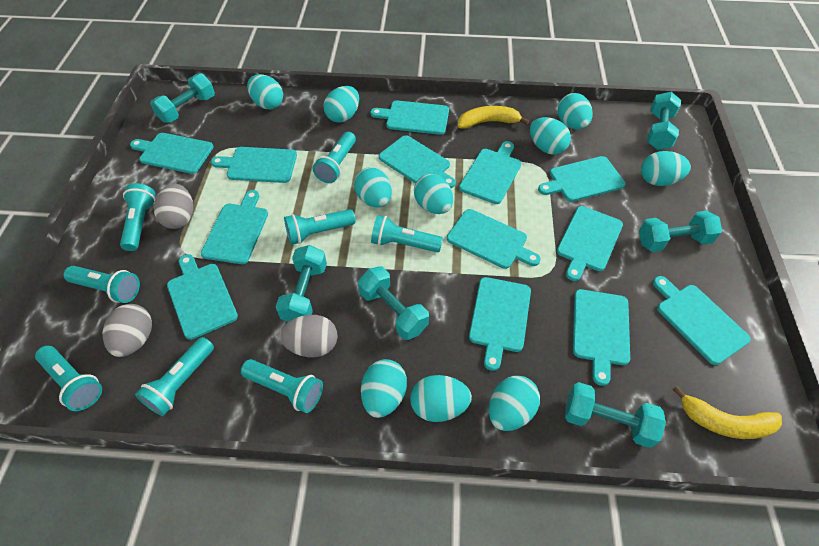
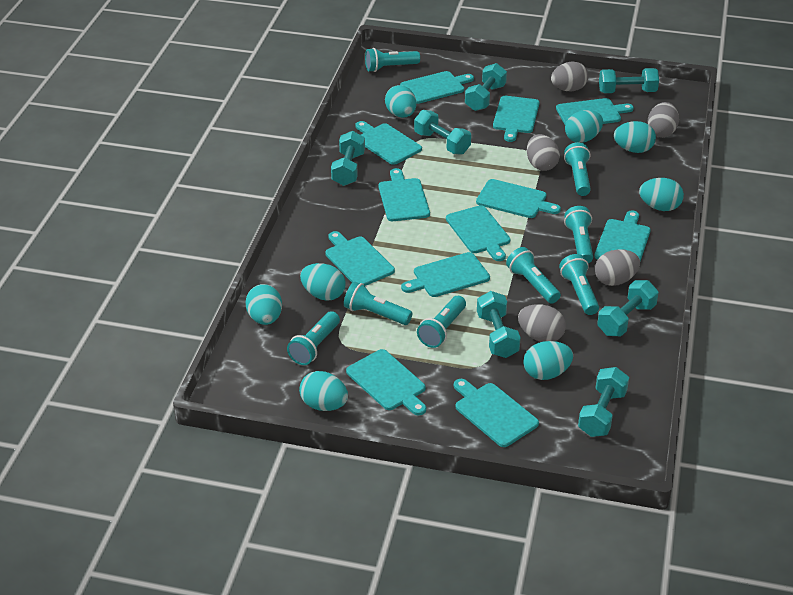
grey egg: 3 -> 5
turquoise cutting board: 13 -> 12
turquoise dumbbell: 6 -> 7
turquoise egg: 10 -> 8
yellow banana: 2 -> 0

